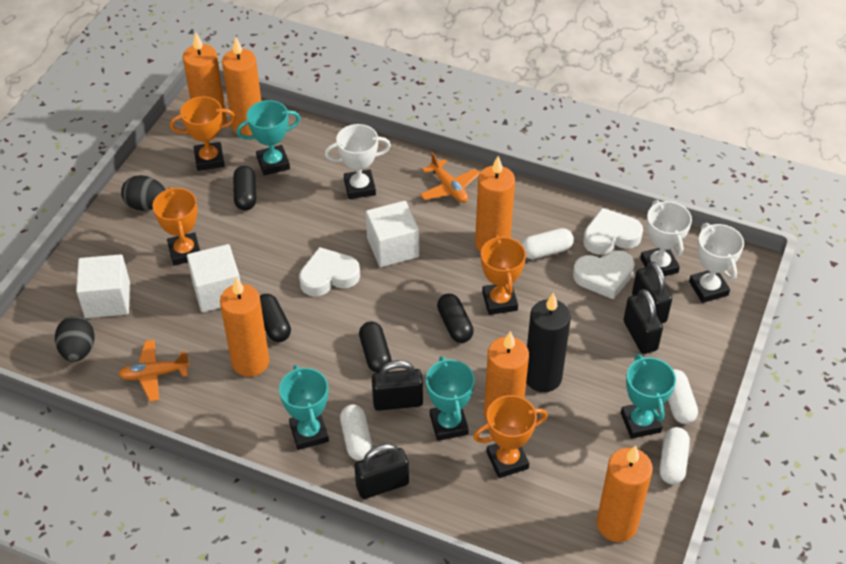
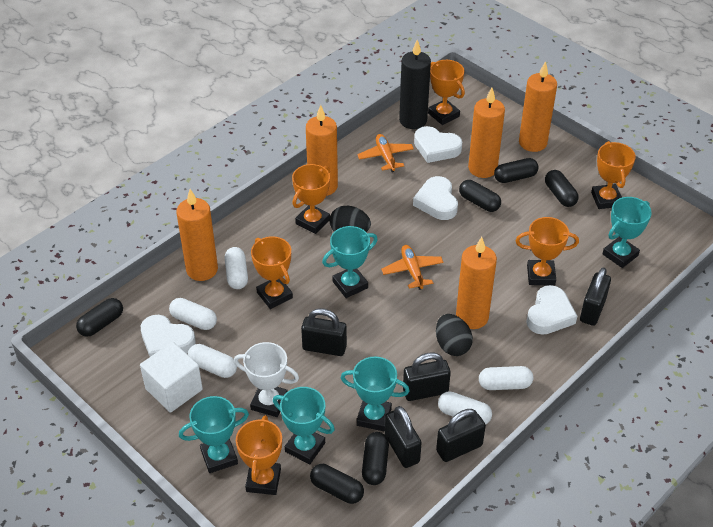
black capsule: 4 -> 6
black padlock: 4 -> 5
orange candle: 6 -> 5
orange trophy: 4 -> 6
turquoise trophy: 4 -> 5
white capsule: 4 -> 5
white cube: 3 -> 1
white heart: 3 -> 4
white trophy: 3 -> 1

